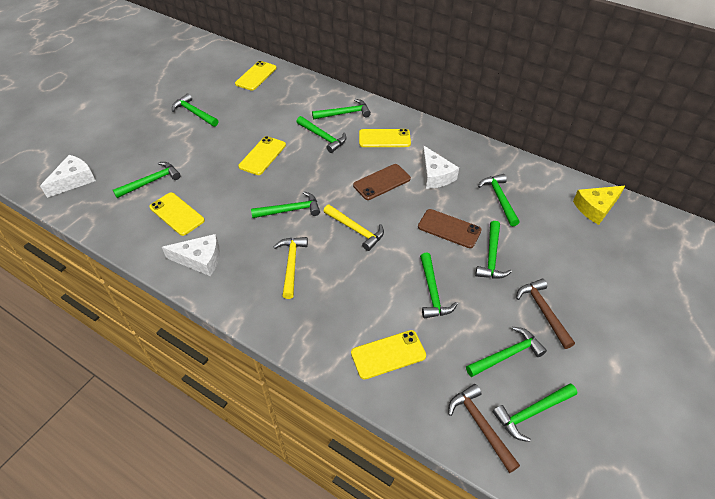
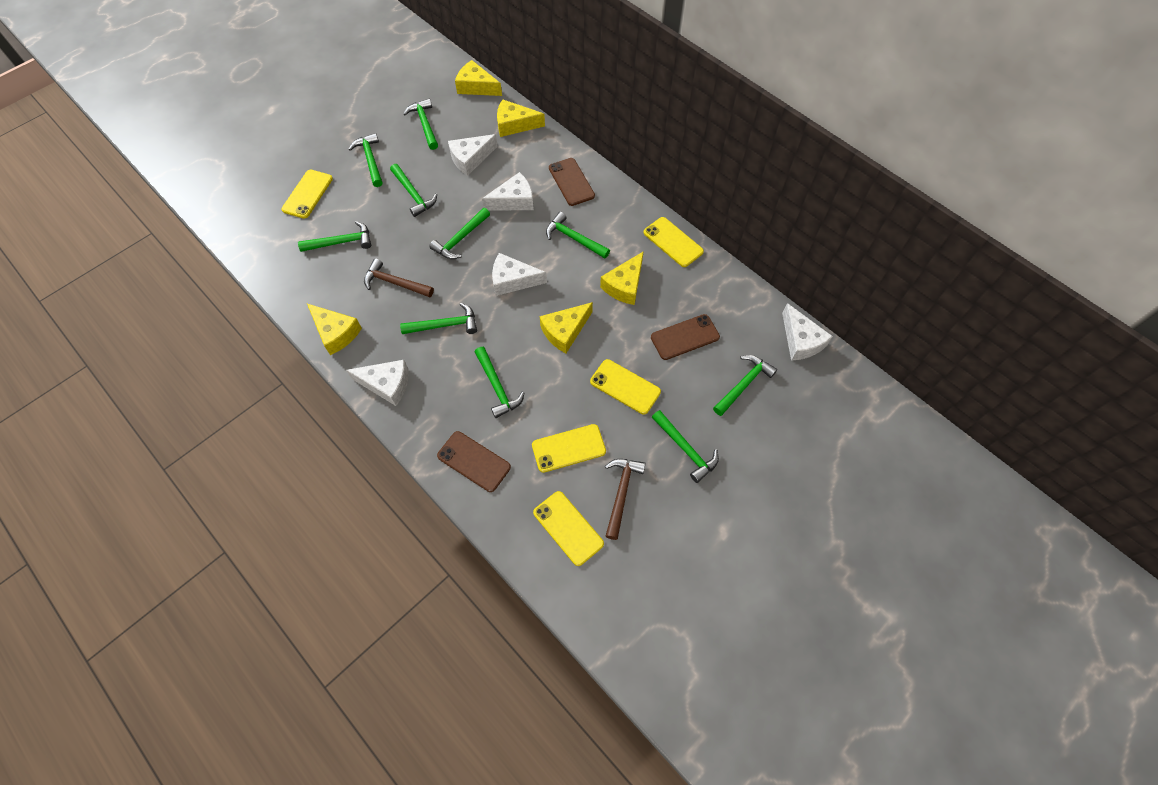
brown phone: 2 -> 3
white cheese: 3 -> 5
yellow cheese: 1 -> 5
yellow hammer: 2 -> 0

